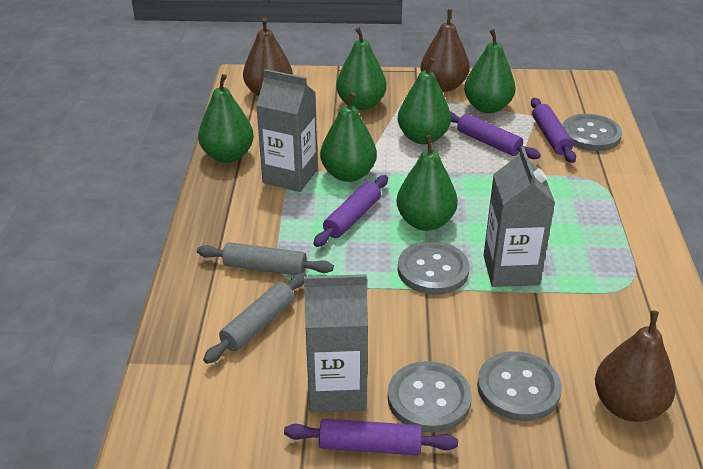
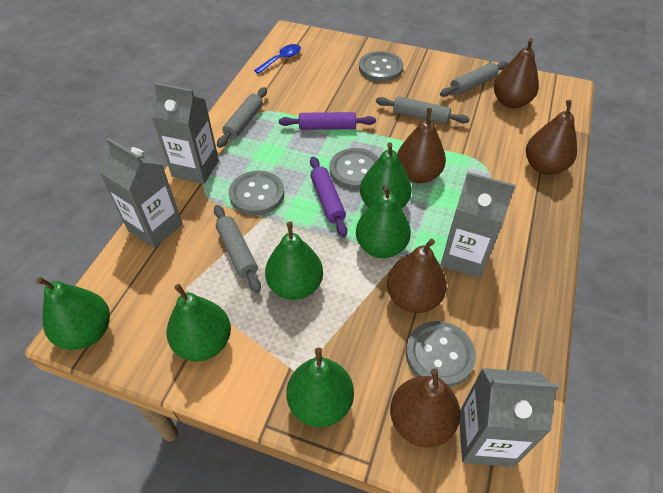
blue spoon: 0 -> 1
brown pear: 3 -> 5
grey carton: 3 -> 4
grey rolling pin: 2 -> 4
purple rolling pin: 4 -> 2

